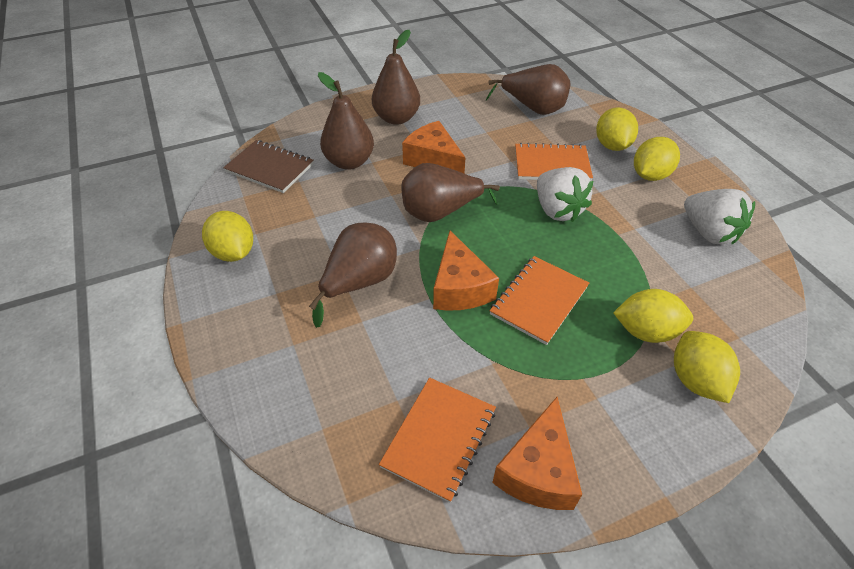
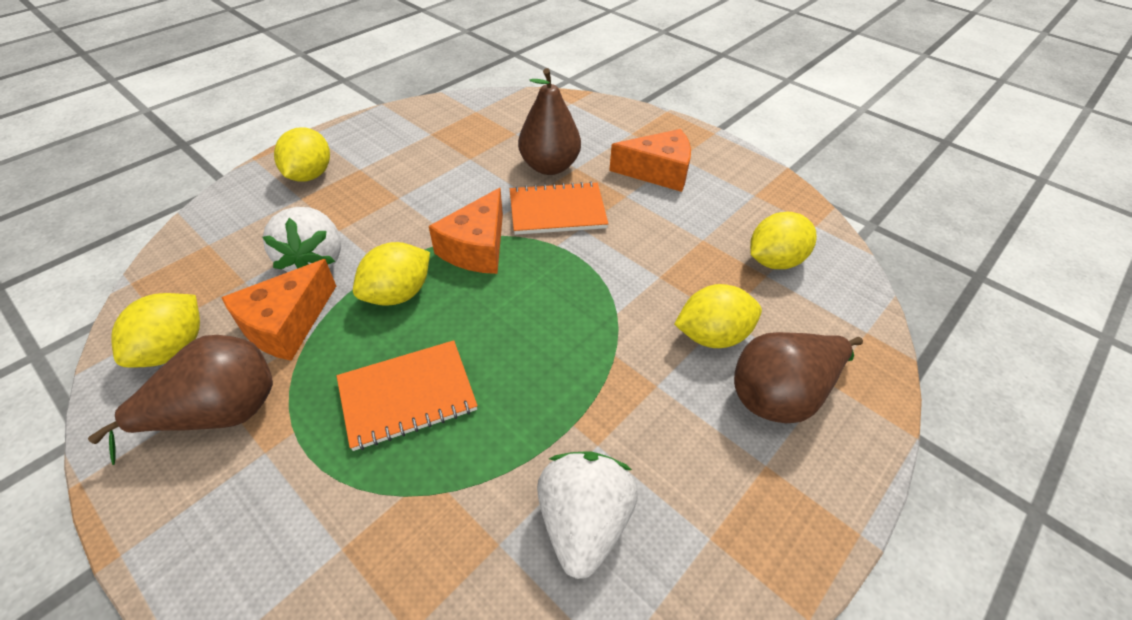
brown notebook: 1 -> 0
brown pear: 5 -> 3
orange notebook: 3 -> 2

